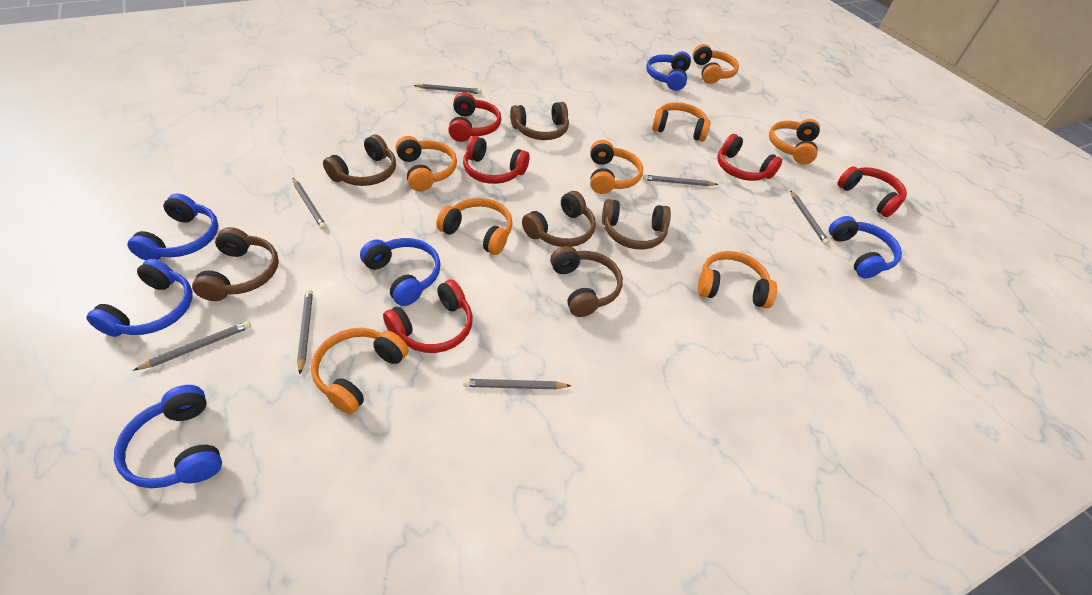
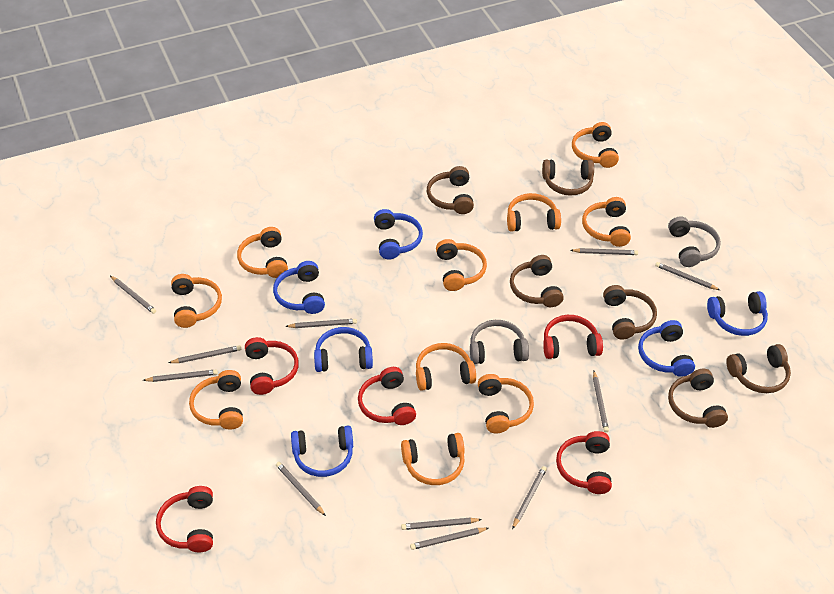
grey headphones: 0 -> 2
grey pencil: 7 -> 11
orange headphones: 8 -> 10

